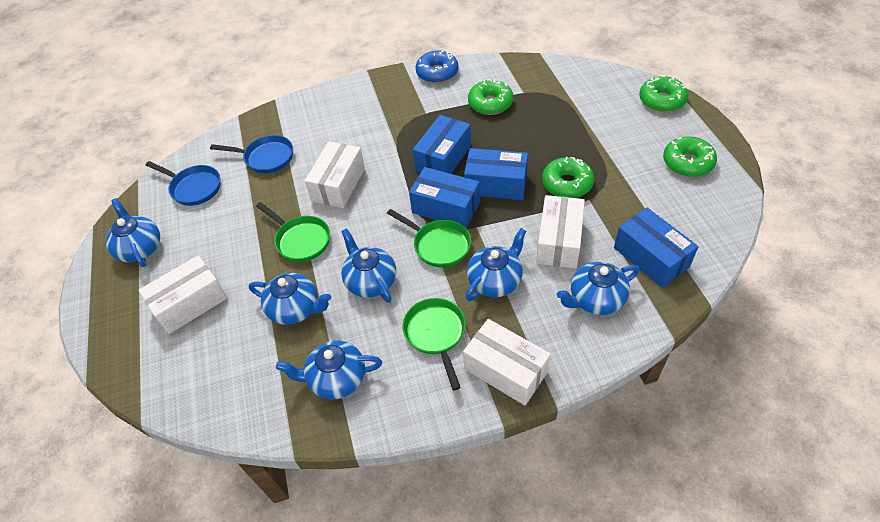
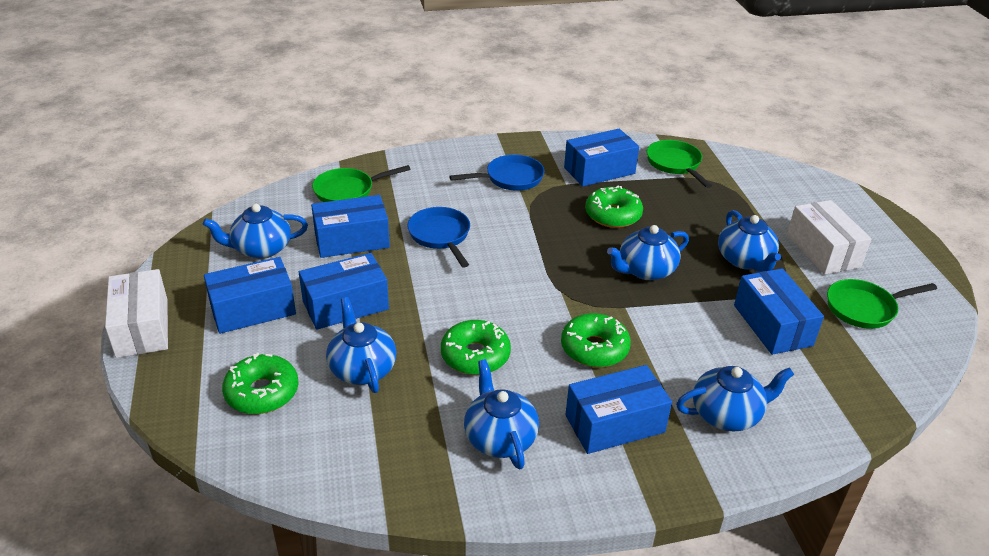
blue box: 4 -> 6
blue donut: 1 -> 0
white box: 4 -> 2

